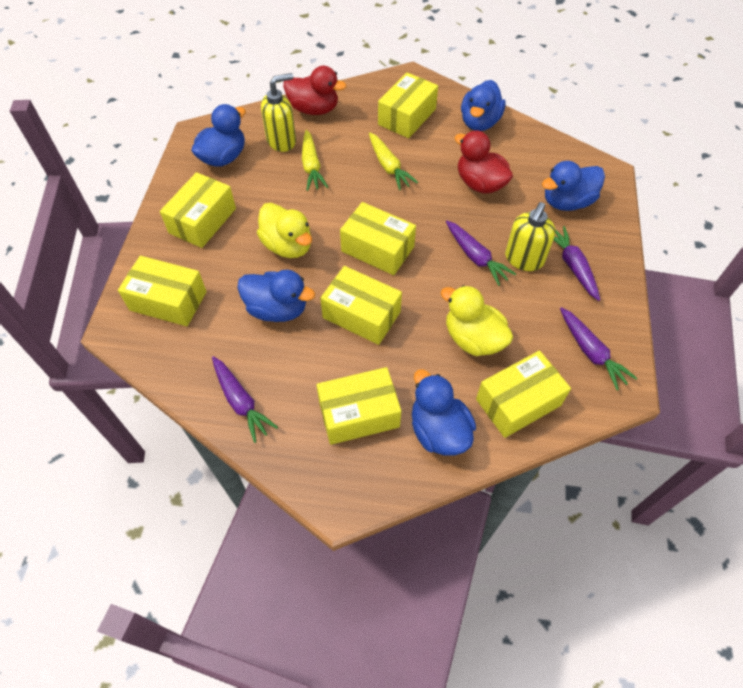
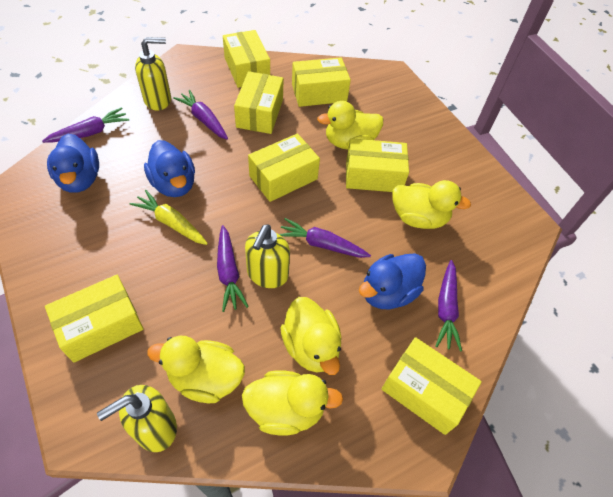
blue duck: 5 -> 3
purple carrot: 4 -> 5
red duck: 2 -> 0
yellow carrot: 2 -> 1
yellow duck: 2 -> 5
yellow soap dispenser: 2 -> 3

